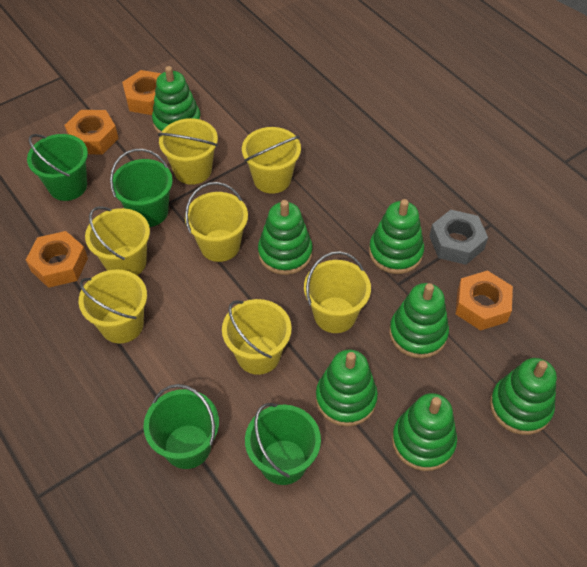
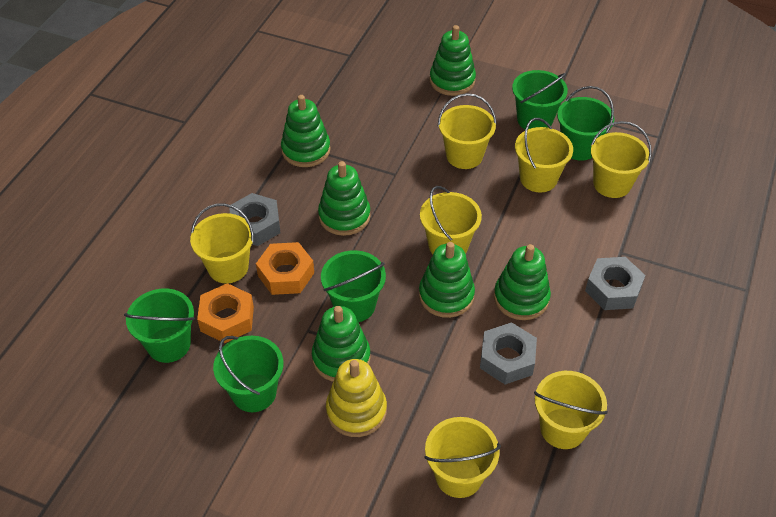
green bucket: 4 -> 5
green stacking toy: 7 -> 6
grey nut: 1 -> 3
orange nut: 4 -> 2
yellow stacking toy: 0 -> 1

